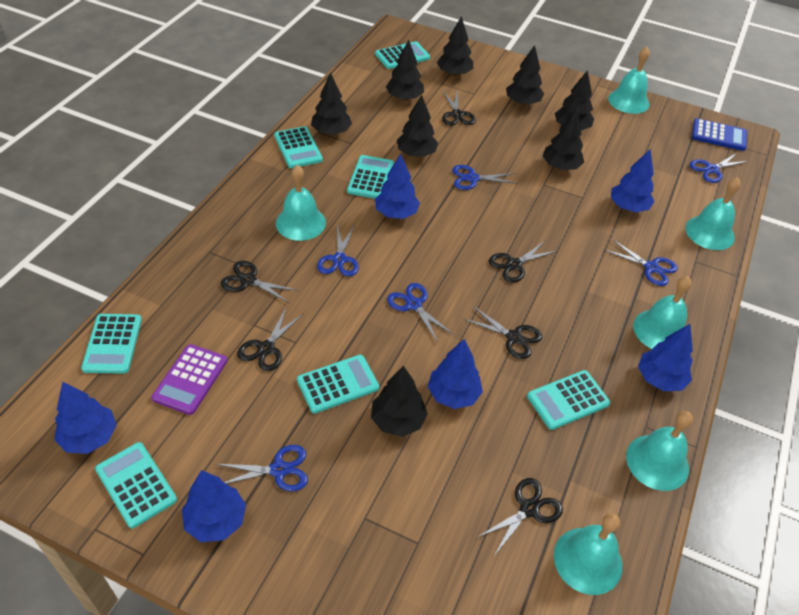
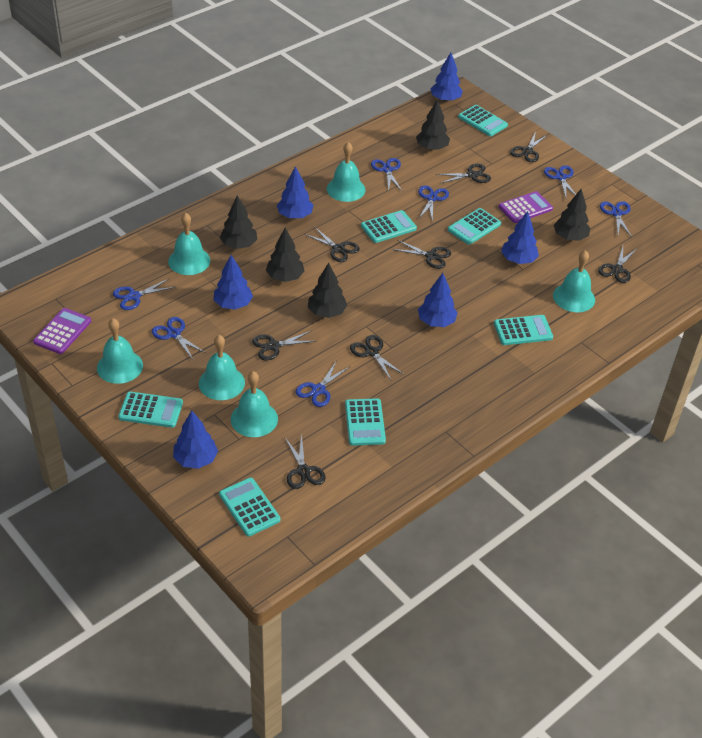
black scissors: 6 -> 8
black tree: 8 -> 5
blue calculator: 1 -> 0
blue scissors: 6 -> 7
purple calculator: 1 -> 2

